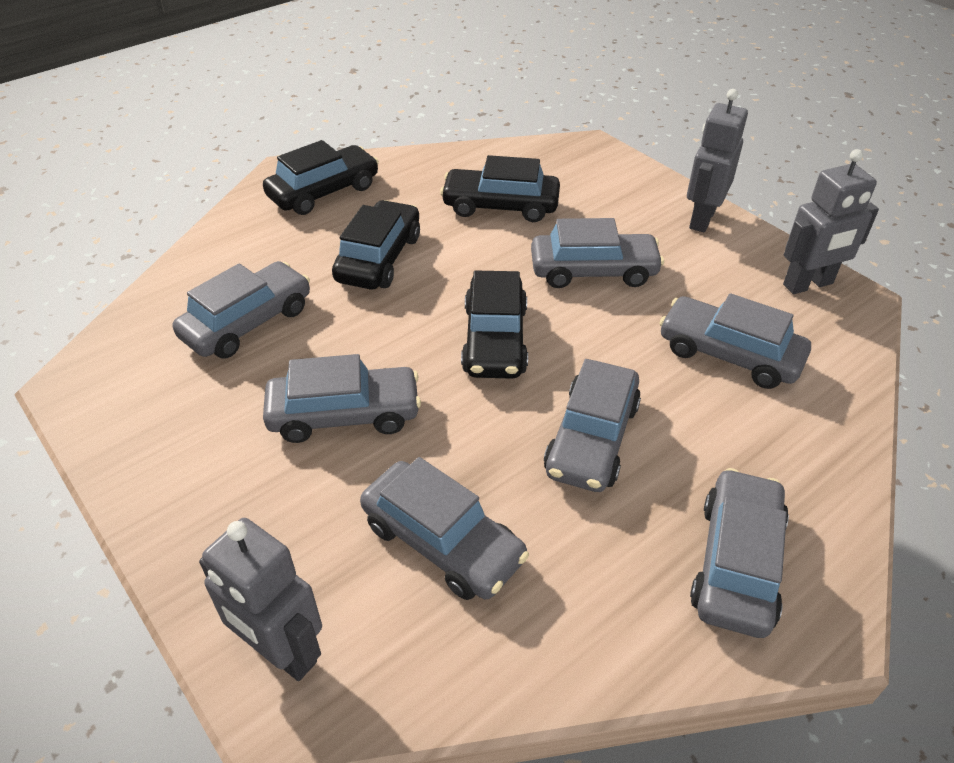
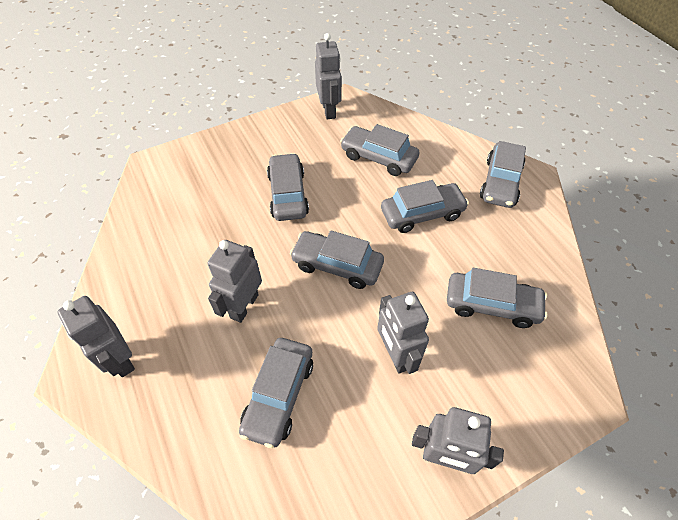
black car: 4 -> 0
grey robot: 3 -> 5

